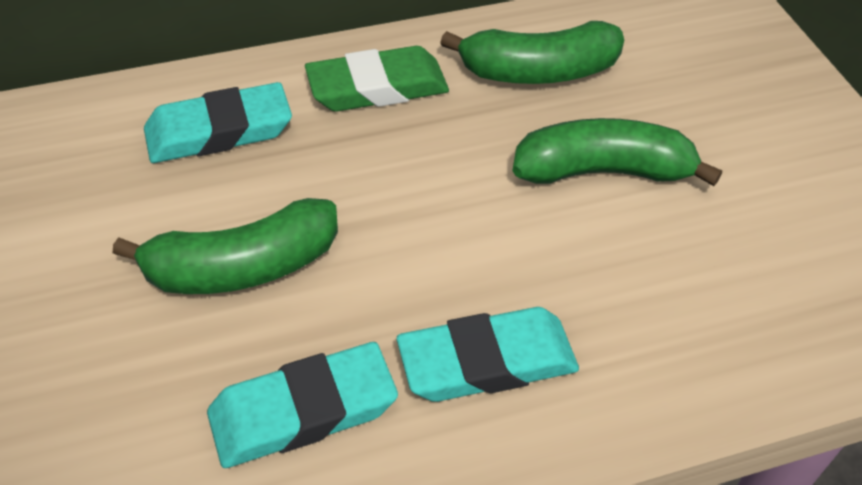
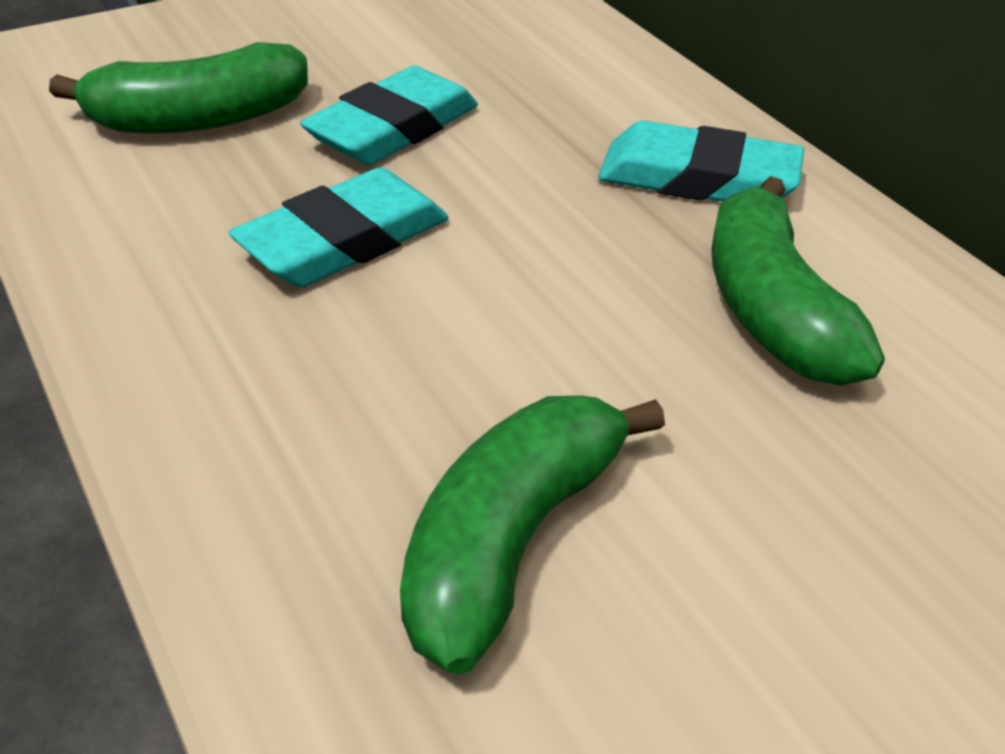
green eraser: 1 -> 0

